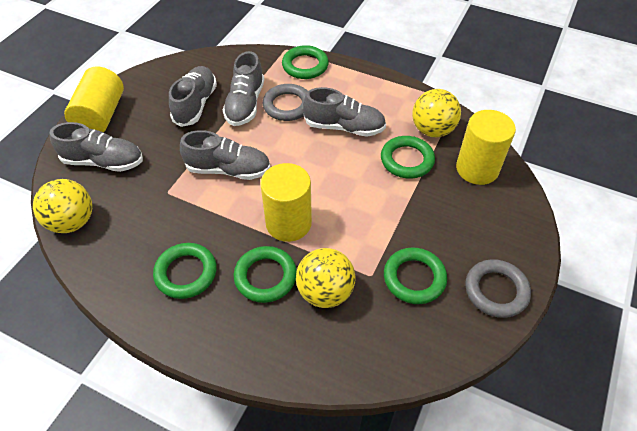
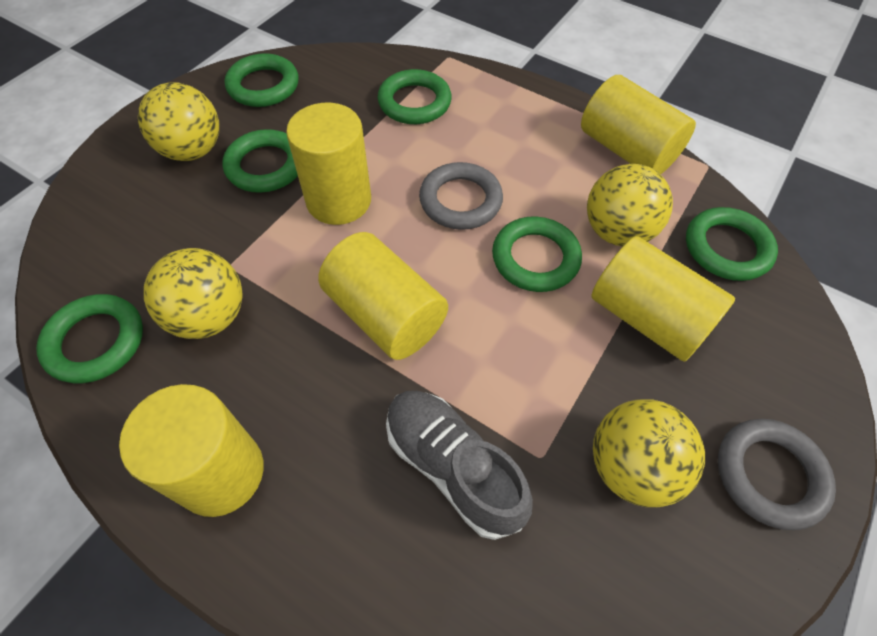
green ring: 5 -> 6
grey shoe: 5 -> 1
yellow ball: 3 -> 4
yellow cylinder: 3 -> 5

